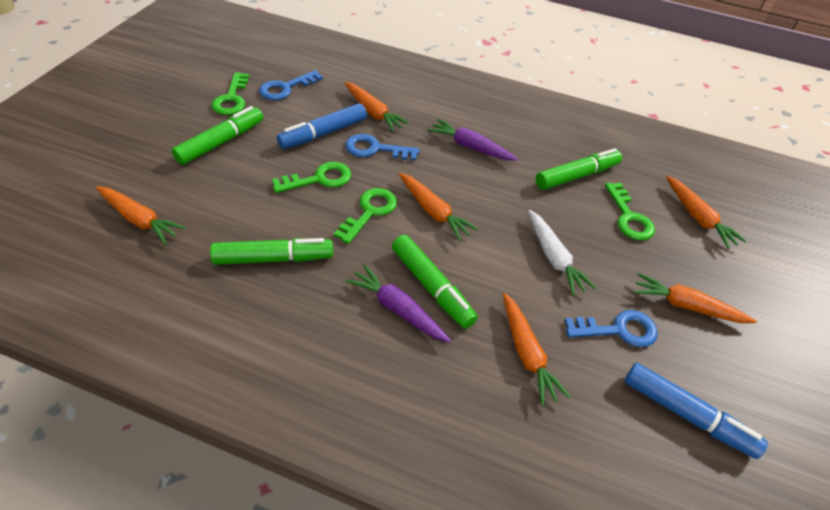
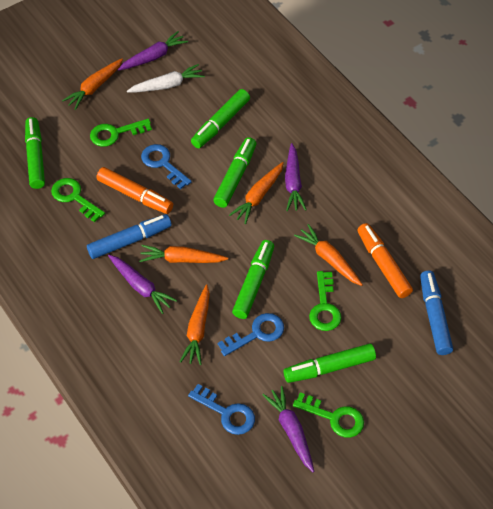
green marker: 4 -> 5
orange carrot: 6 -> 5
orange marker: 0 -> 2
purple carrot: 2 -> 4

